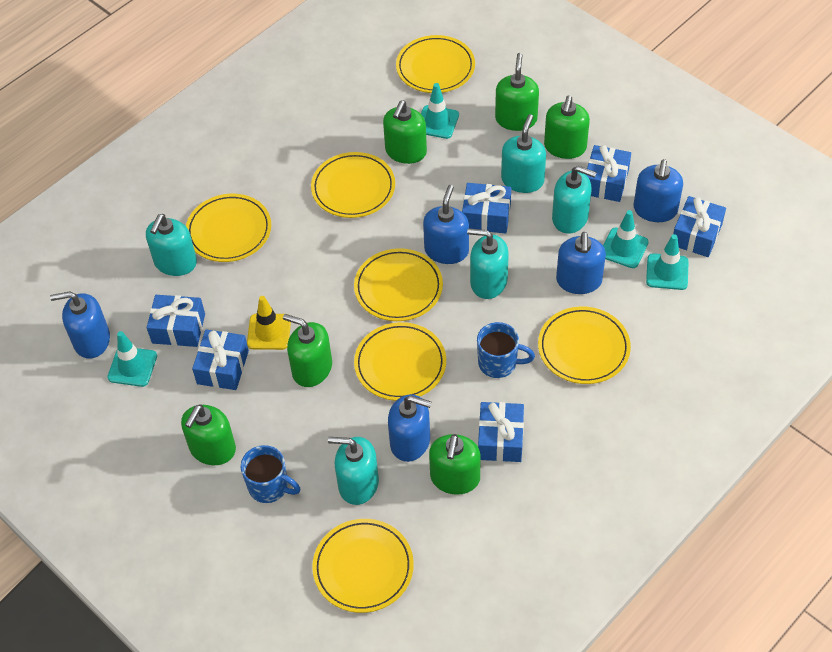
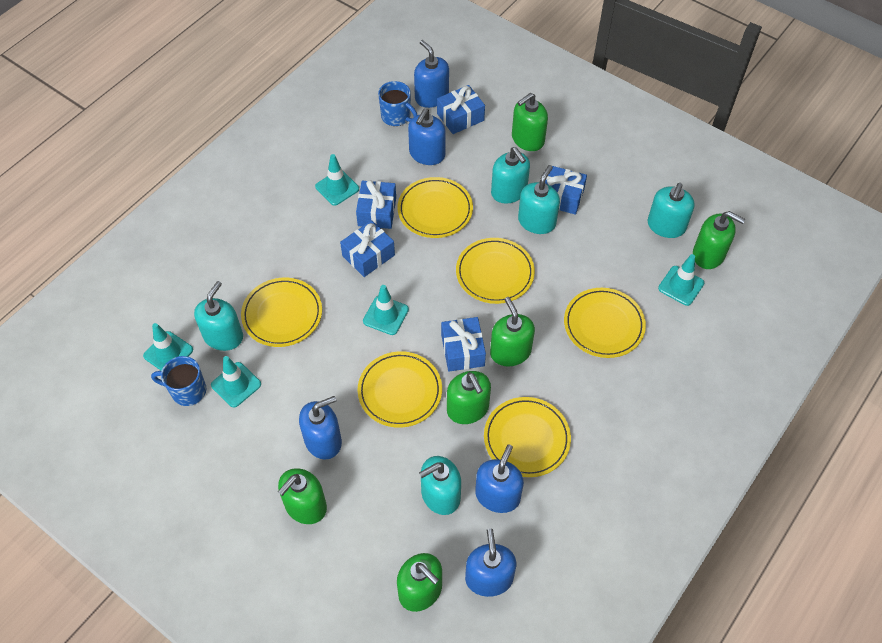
blue gift: 6 -> 5
turquoise traffic cone: 4 -> 5
yellow plate: 7 -> 6
yellow traffic cone: 1 -> 0

